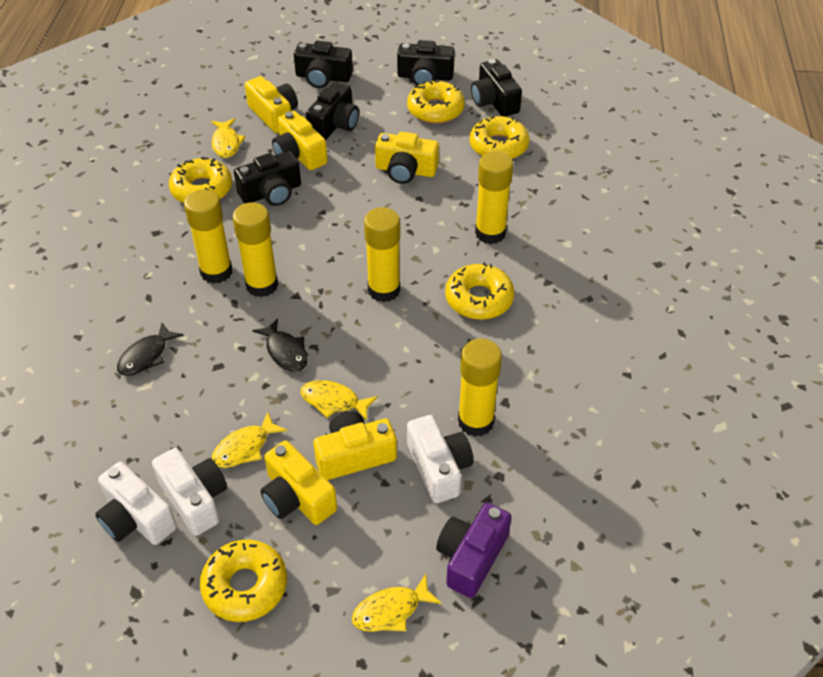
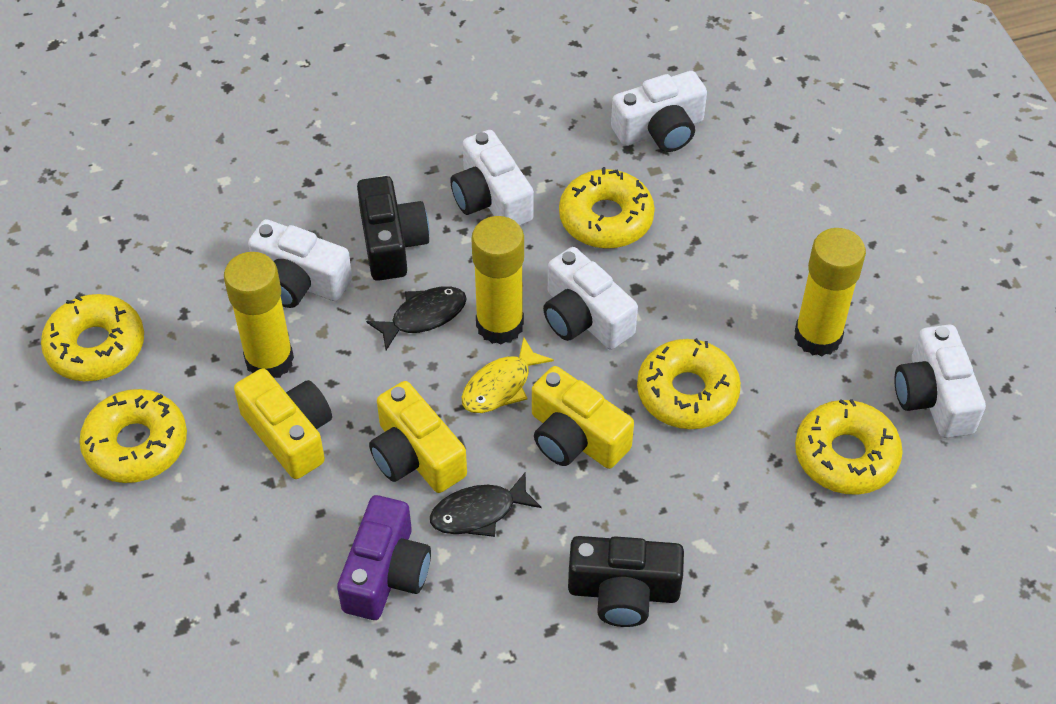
black camera: 5 -> 2
white camera: 3 -> 5
yellow camera: 5 -> 3
yellow fish: 4 -> 1
yellow glue stick: 5 -> 3

